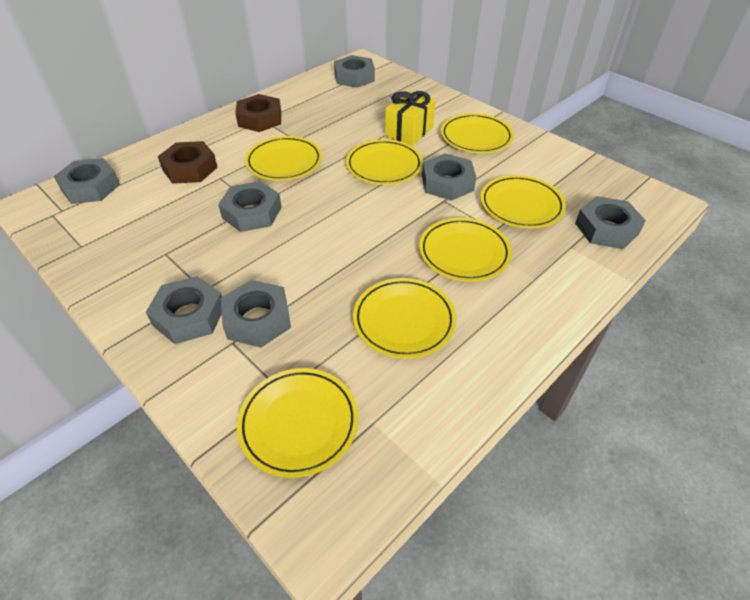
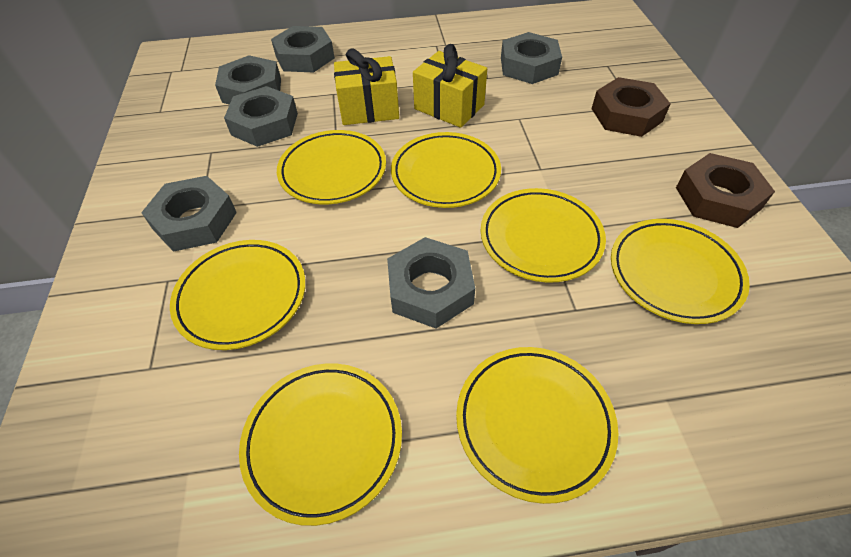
grey nut: 7 -> 6
yellow gift: 1 -> 2

